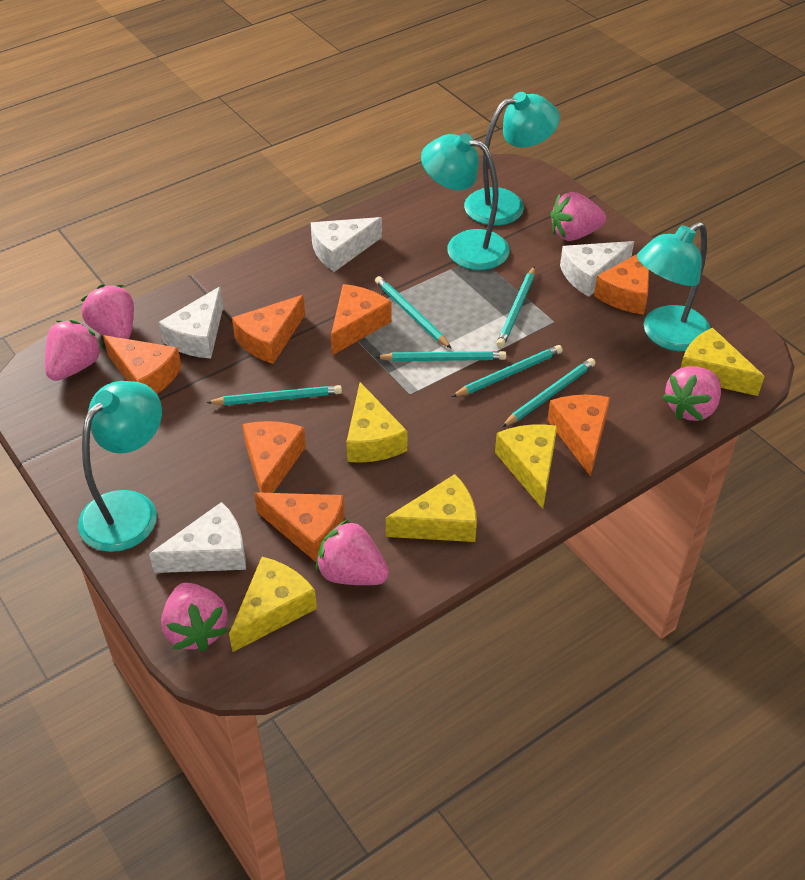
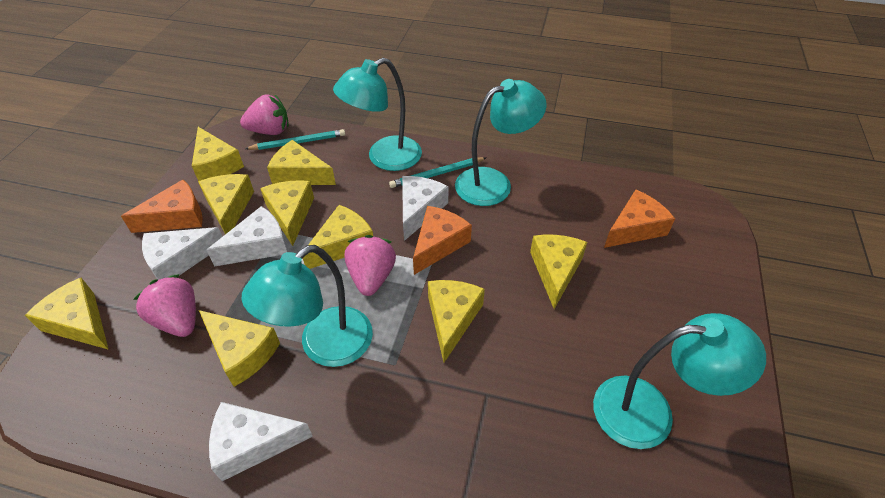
orange cheese: 7 -> 3
pink strawberry: 6 -> 3
turquoise pencil: 6 -> 2
yellow cheese: 5 -> 9

